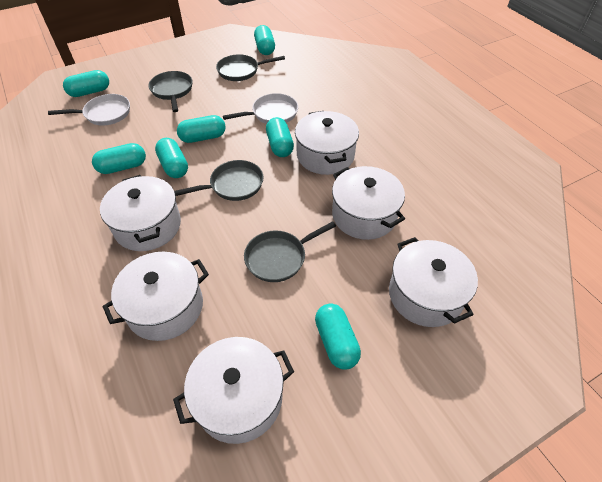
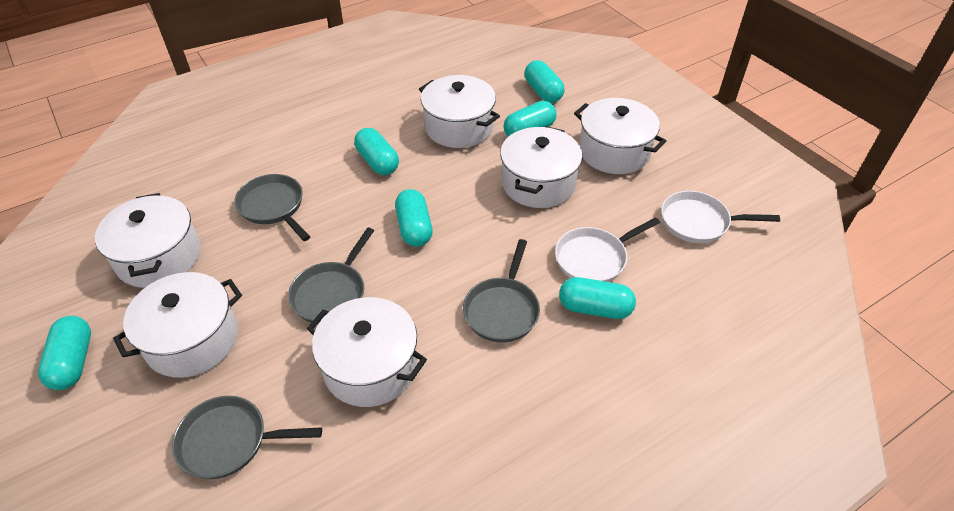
turquoise capsule: 7 -> 6

